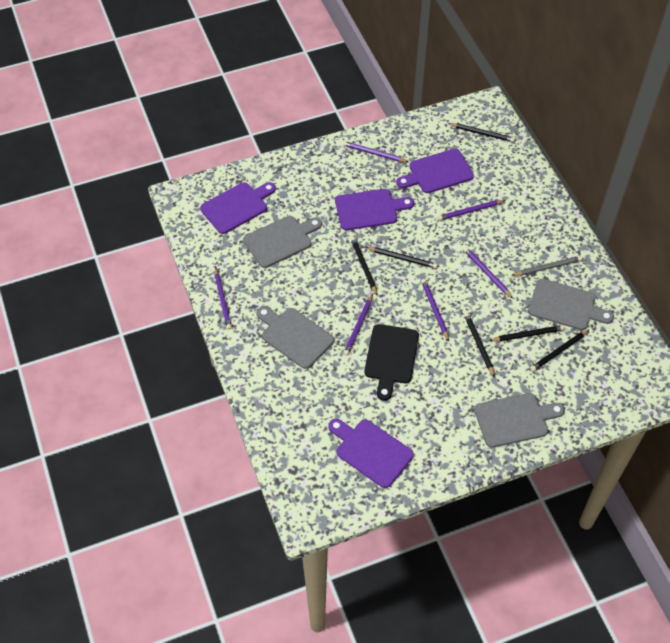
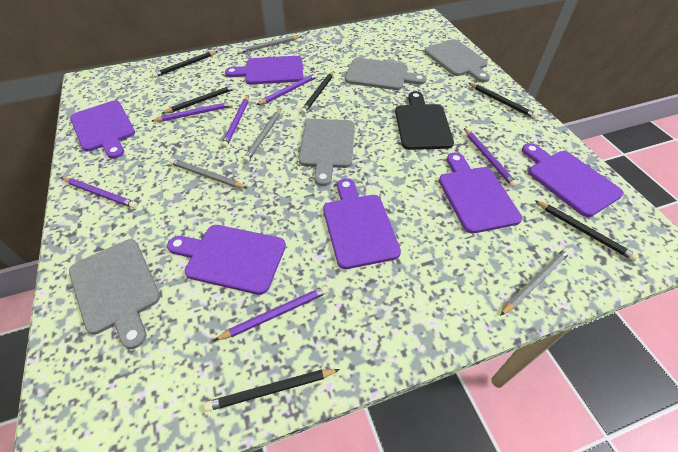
grey pencil: 1 -> 4
purple cutting board: 4 -> 6

